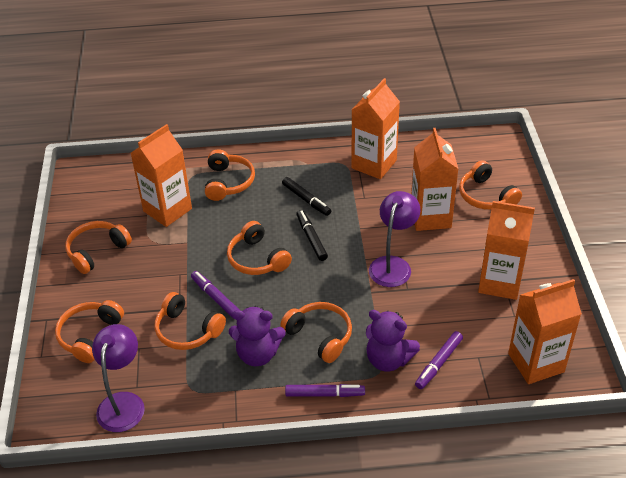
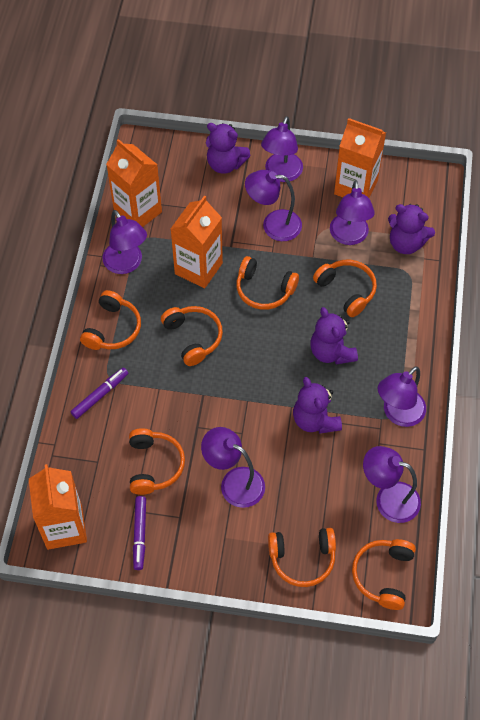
black marker: 2 -> 0
orange carton: 5 -> 4
purple lamp: 2 -> 7
purple marker: 3 -> 2
purple teddy bear: 2 -> 4

